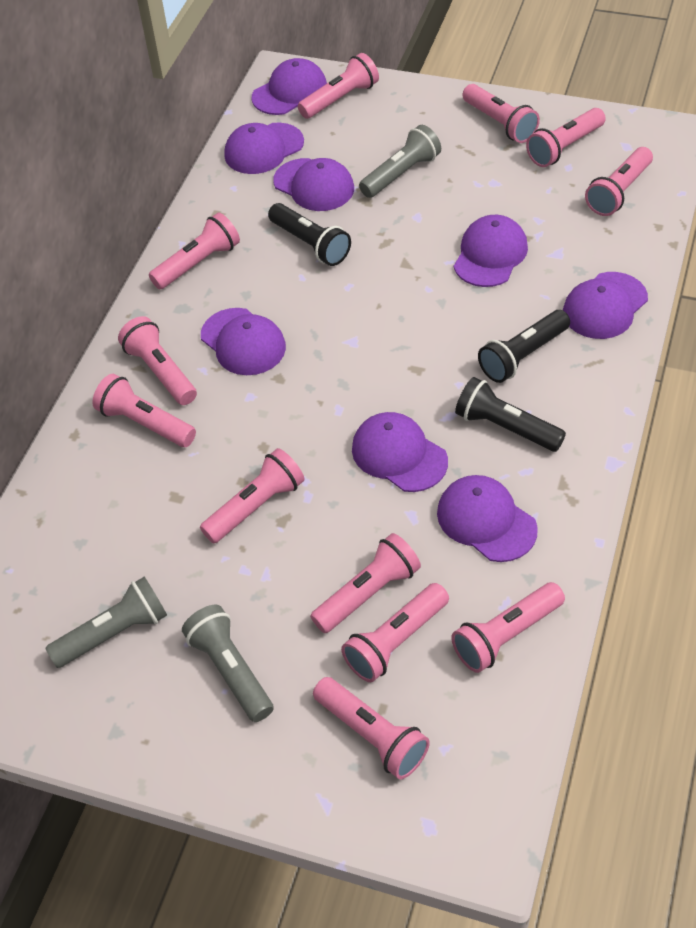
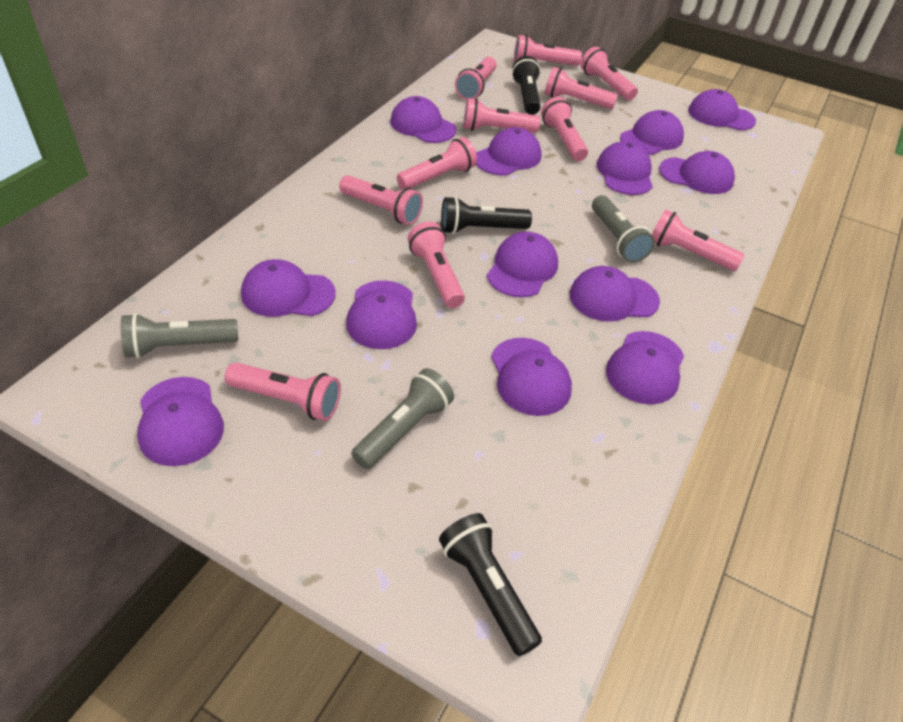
pink flashlight: 12 -> 11
purple cap: 8 -> 13

